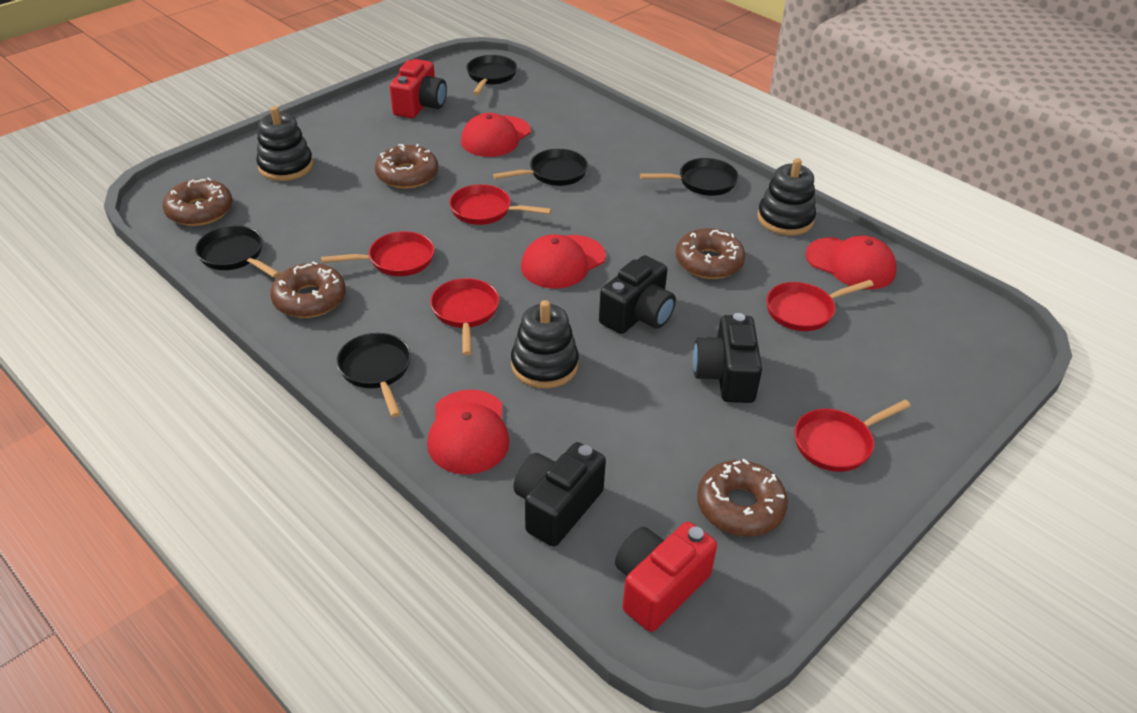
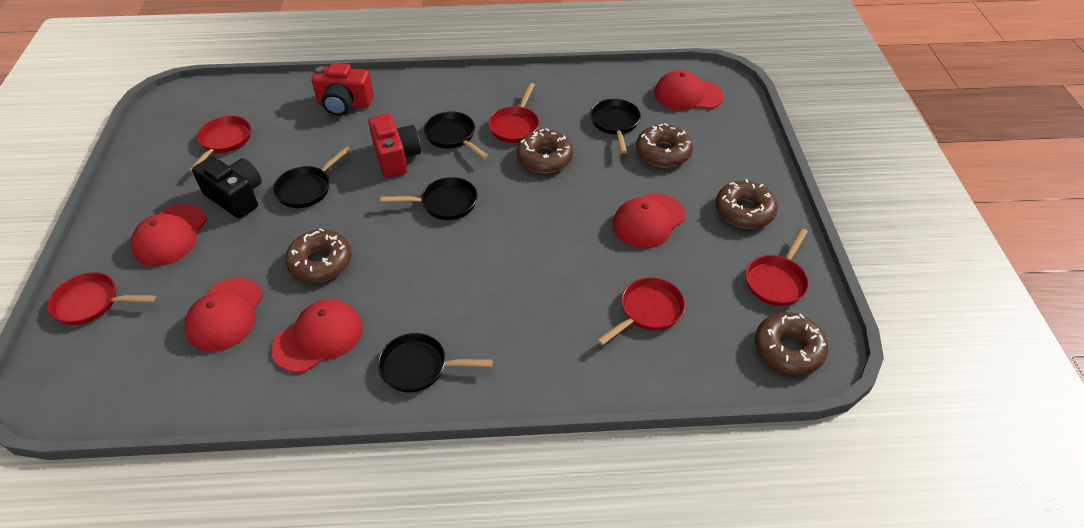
black camera: 3 -> 1
black stacking toy: 3 -> 0
red cap: 4 -> 5

